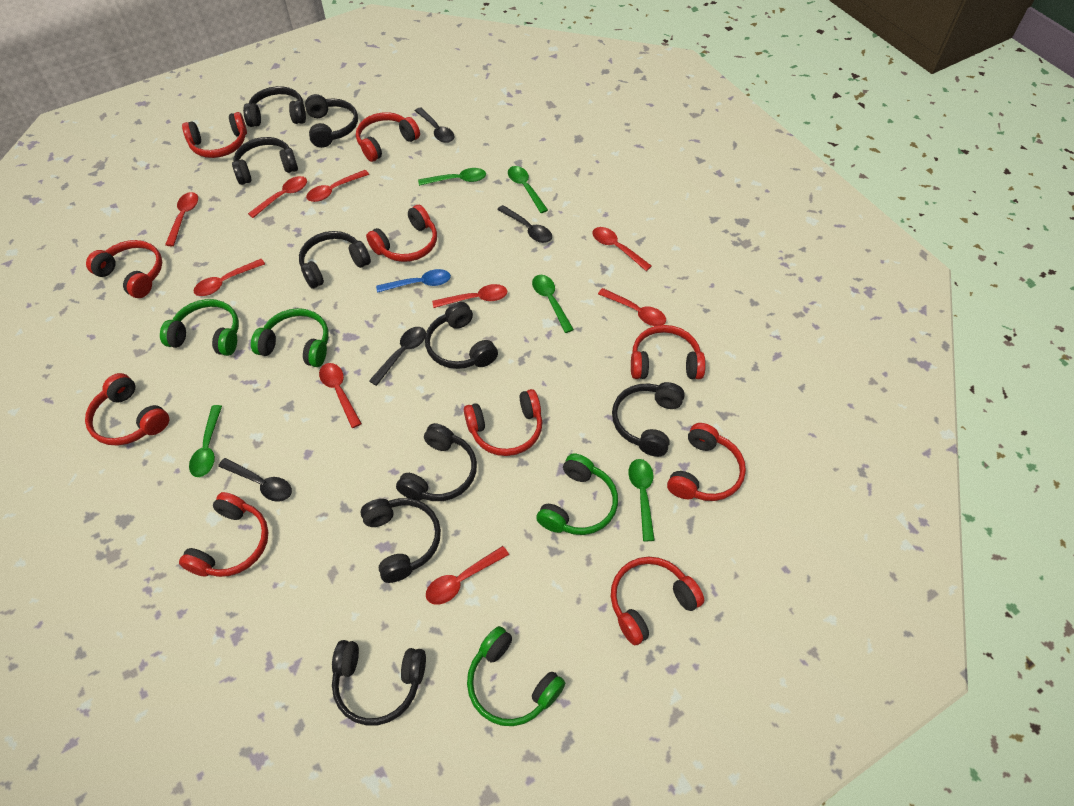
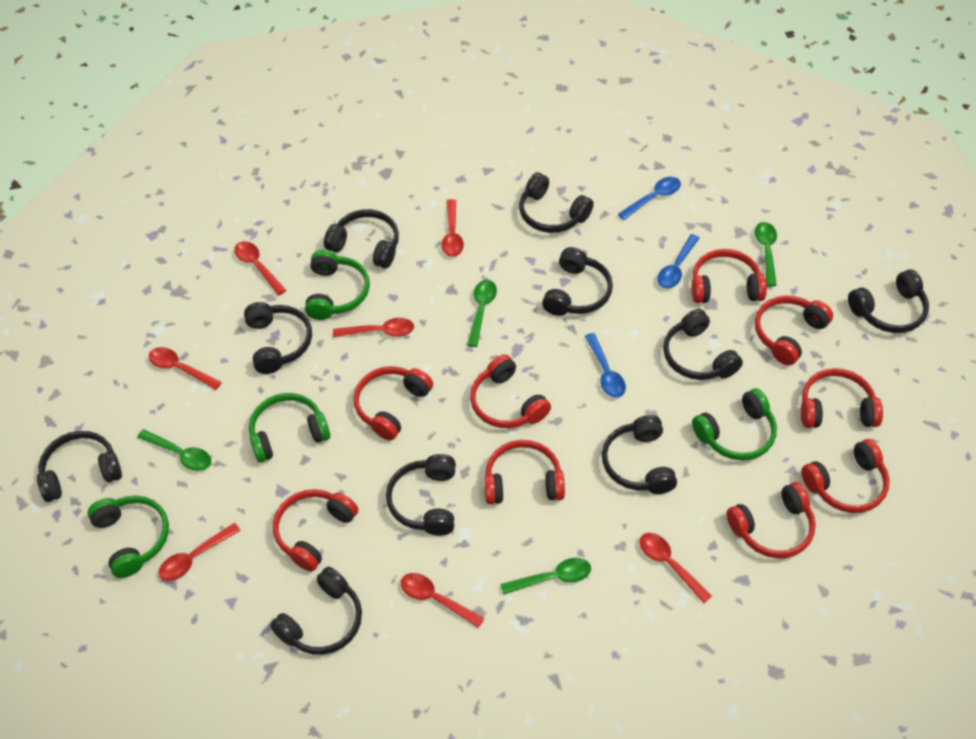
black headphones: 9 -> 10
black spoon: 4 -> 0
blue spoon: 1 -> 3
green spoon: 5 -> 4
red headphones: 10 -> 9
red spoon: 9 -> 7

